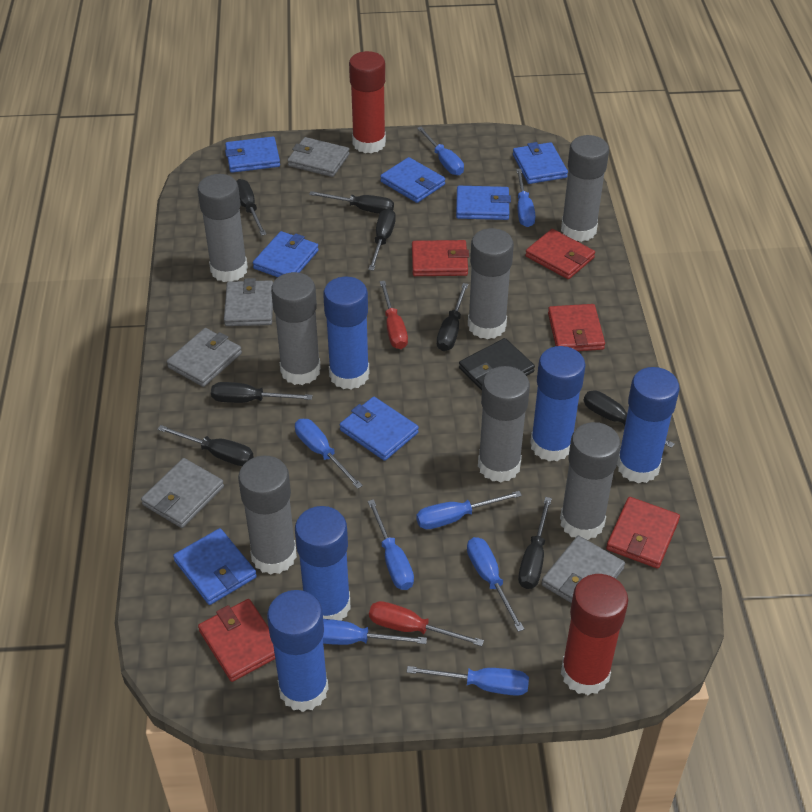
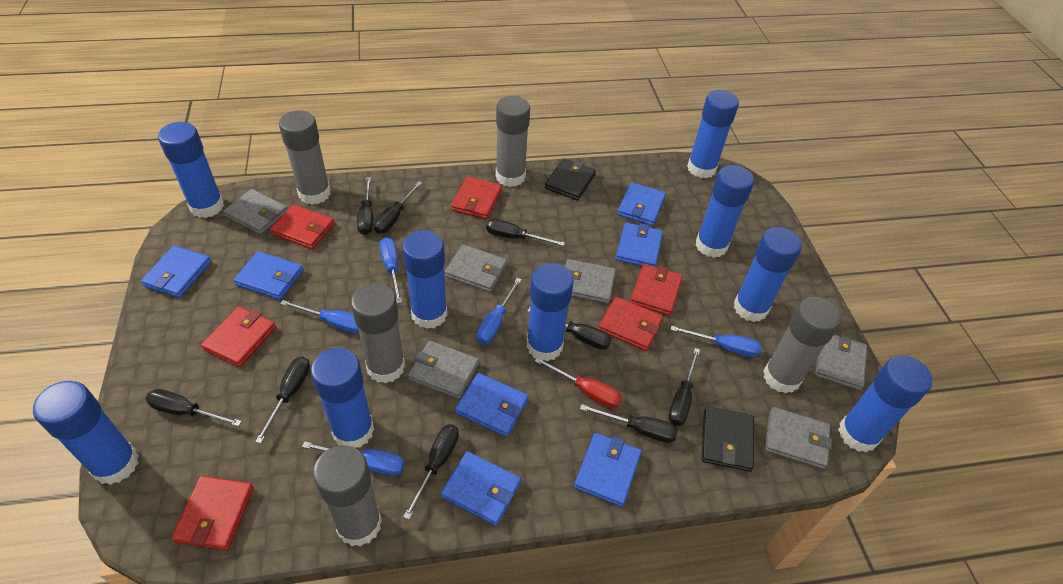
black screwdriver: 8 -> 9
black wallet: 1 -> 2
blue glue stick: 5 -> 9
blue screwdriver: 8 -> 5
grey glue stick: 7 -> 5
grey wallet: 5 -> 6
red glue stick: 2 -> 0
red screwdriver: 2 -> 1
red wallet: 5 -> 6

